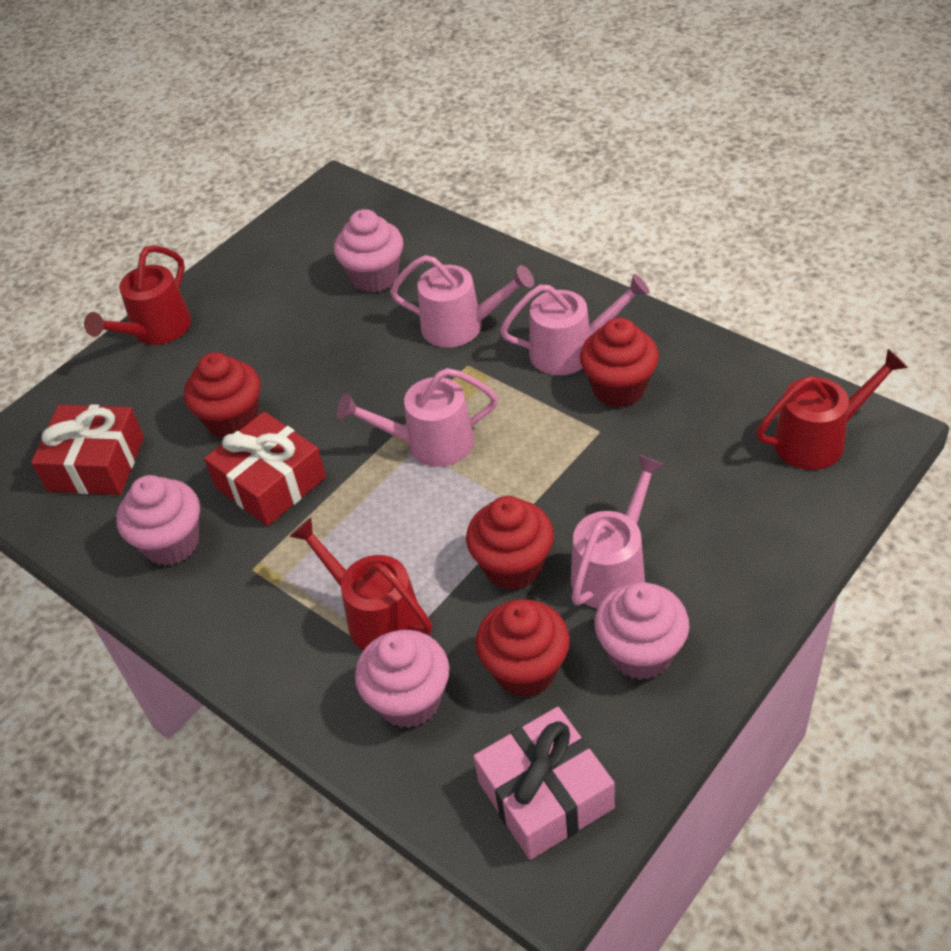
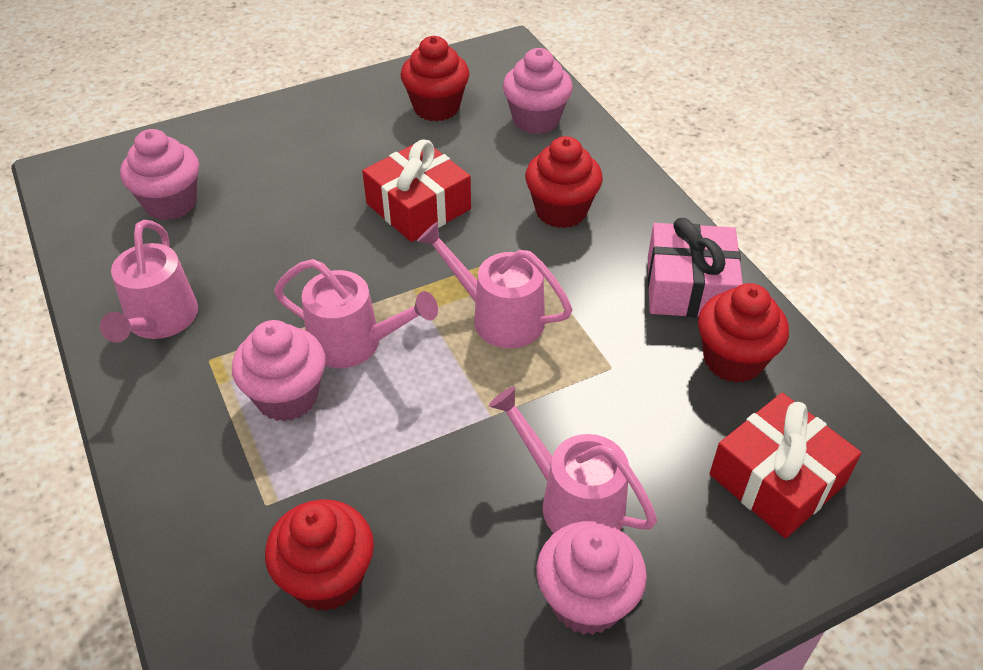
red watering can: 3 -> 0

